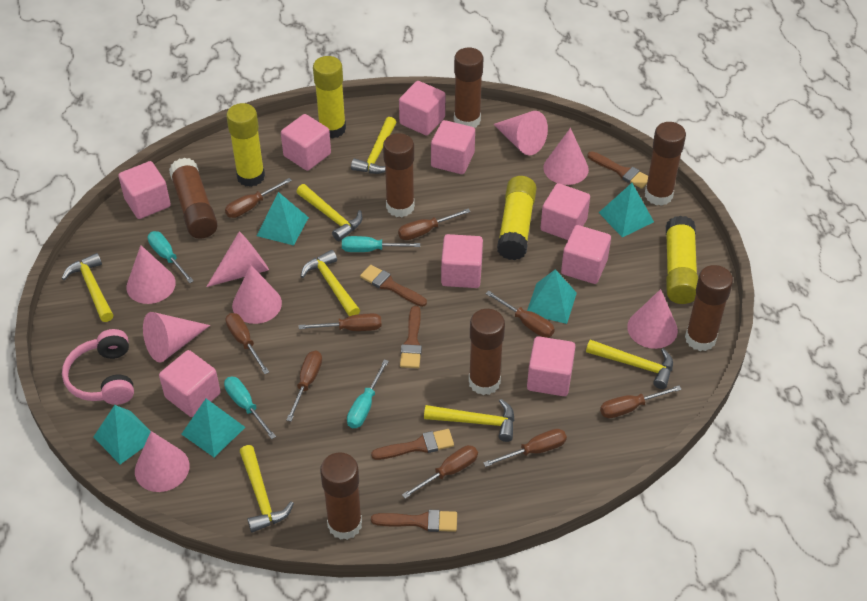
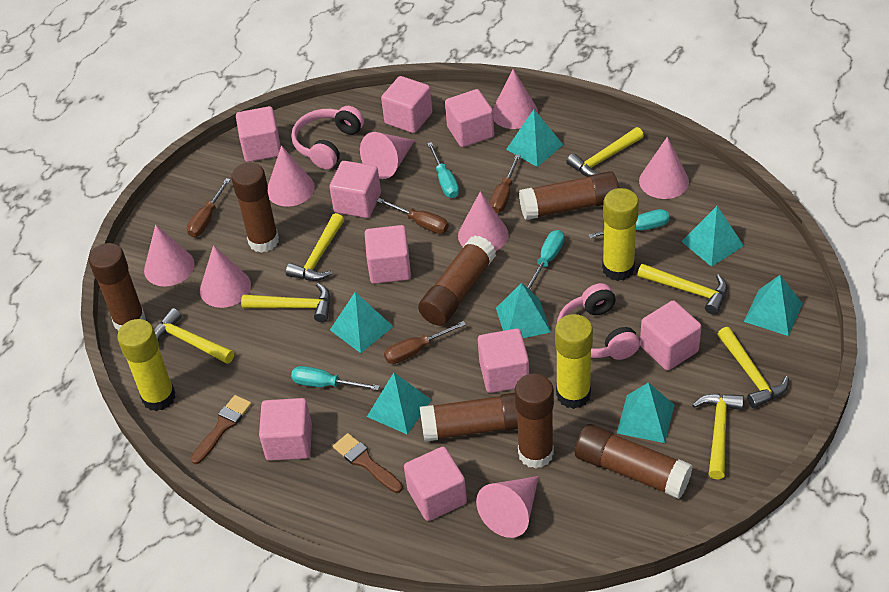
brown brush: 5 -> 2
brown screwdriver: 9 -> 4
pink headphones: 1 -> 2
turquoise pyramid: 5 -> 7
yellow glue stick: 4 -> 3

